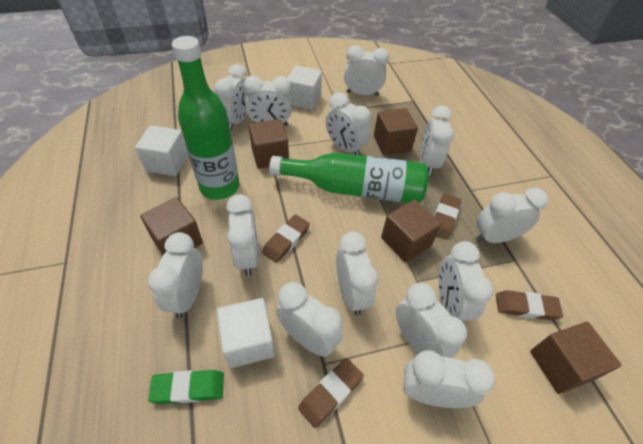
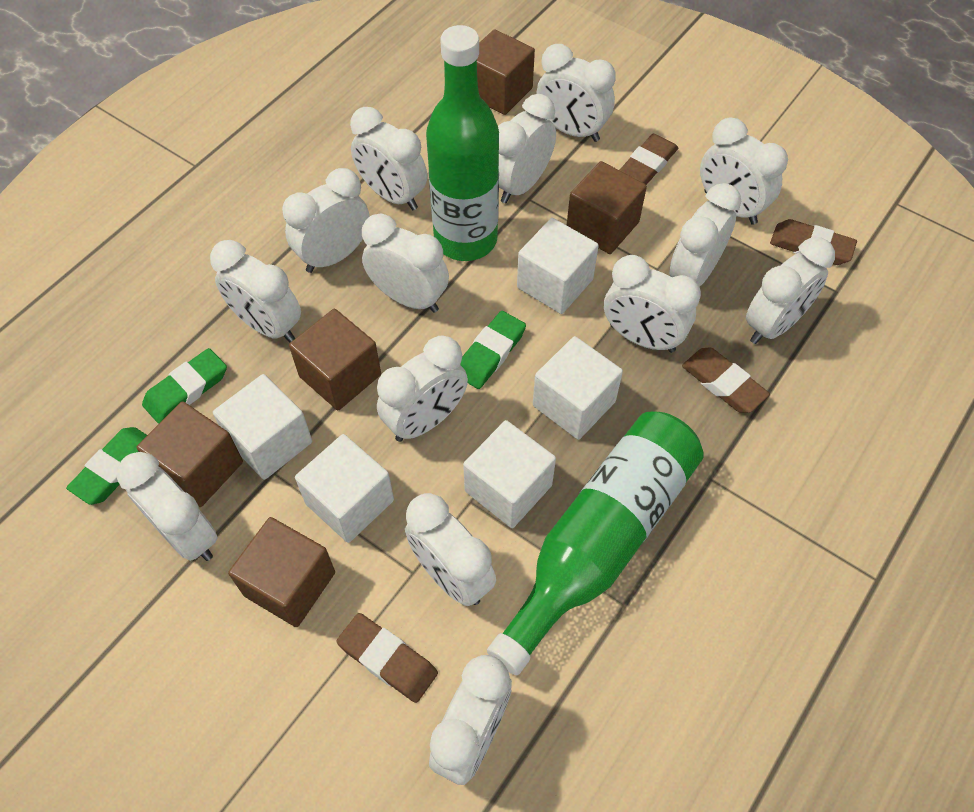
green eraser: 1 -> 3
white clock: 13 -> 14
white cube: 3 -> 5

